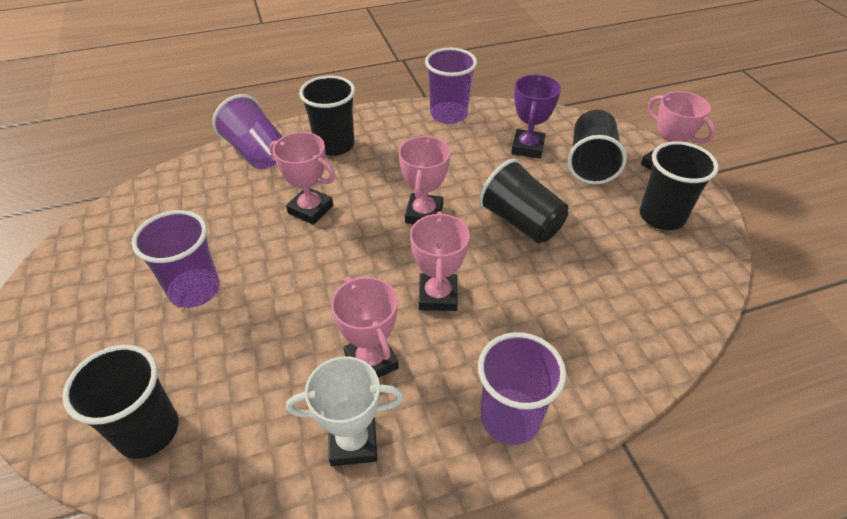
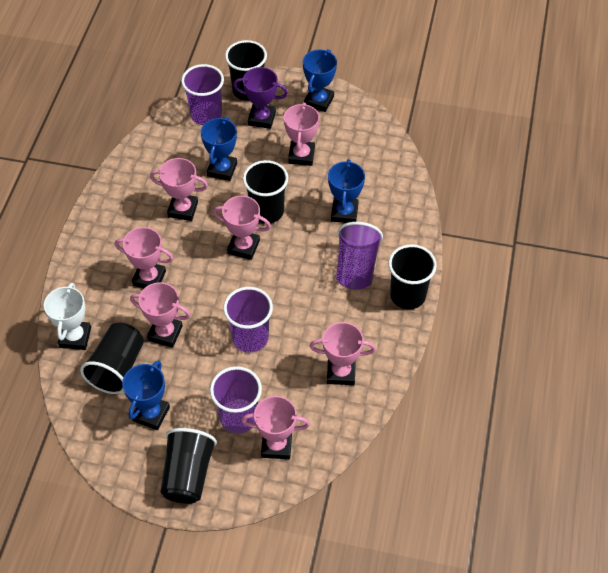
blue trophy: 0 -> 4
pink trophy: 5 -> 7

